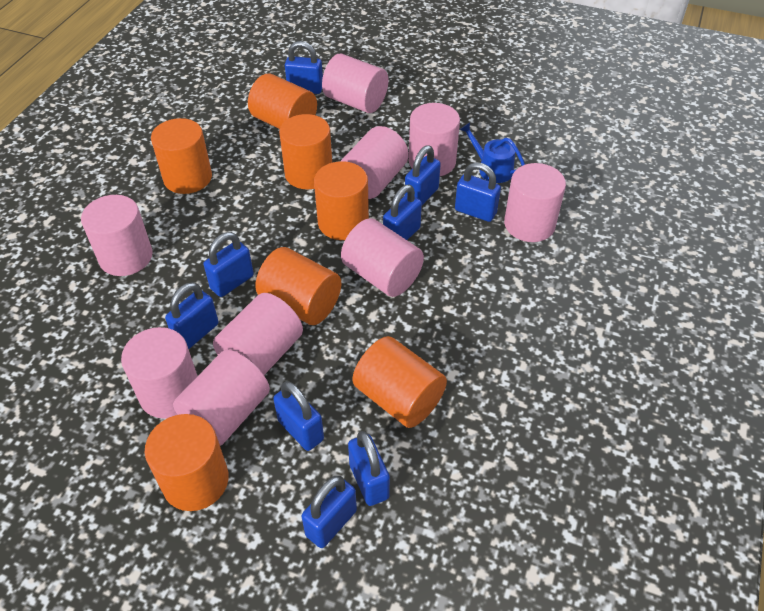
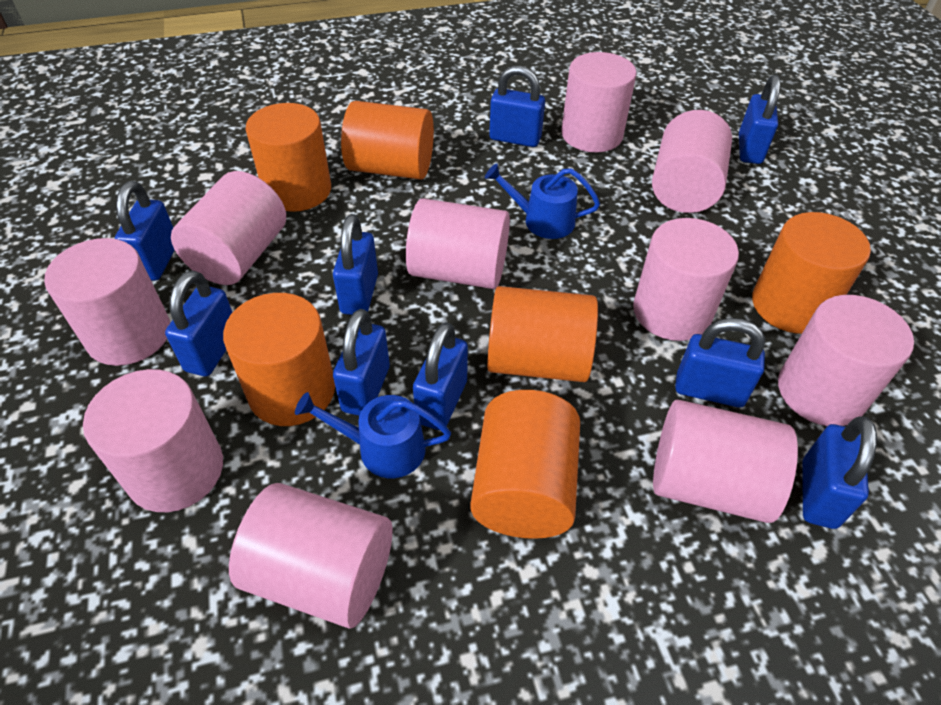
blue watering can: 1 -> 2
orange cylinder: 7 -> 6
pink cylinder: 9 -> 10

